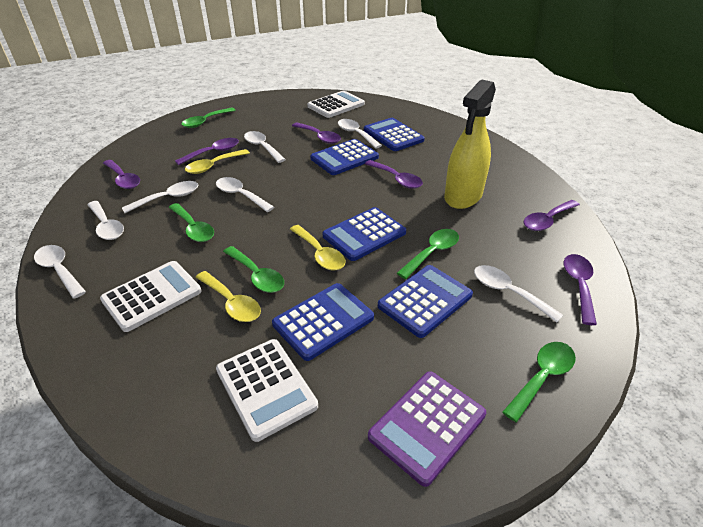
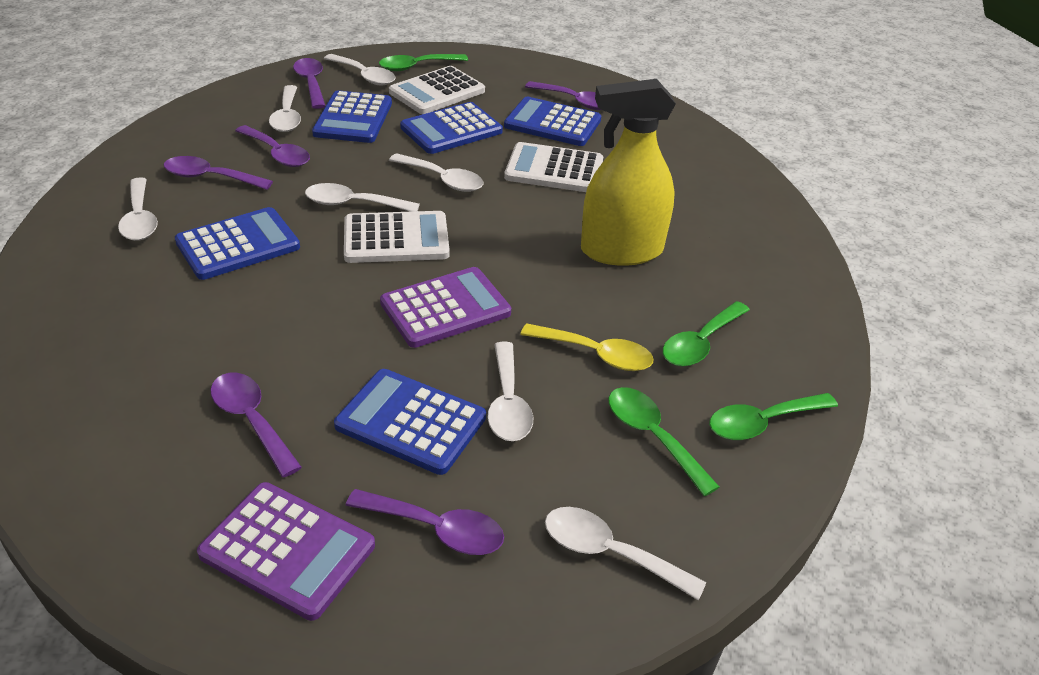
green spoon: 5 -> 4
purple calculator: 1 -> 2
yellow spoon: 3 -> 1

